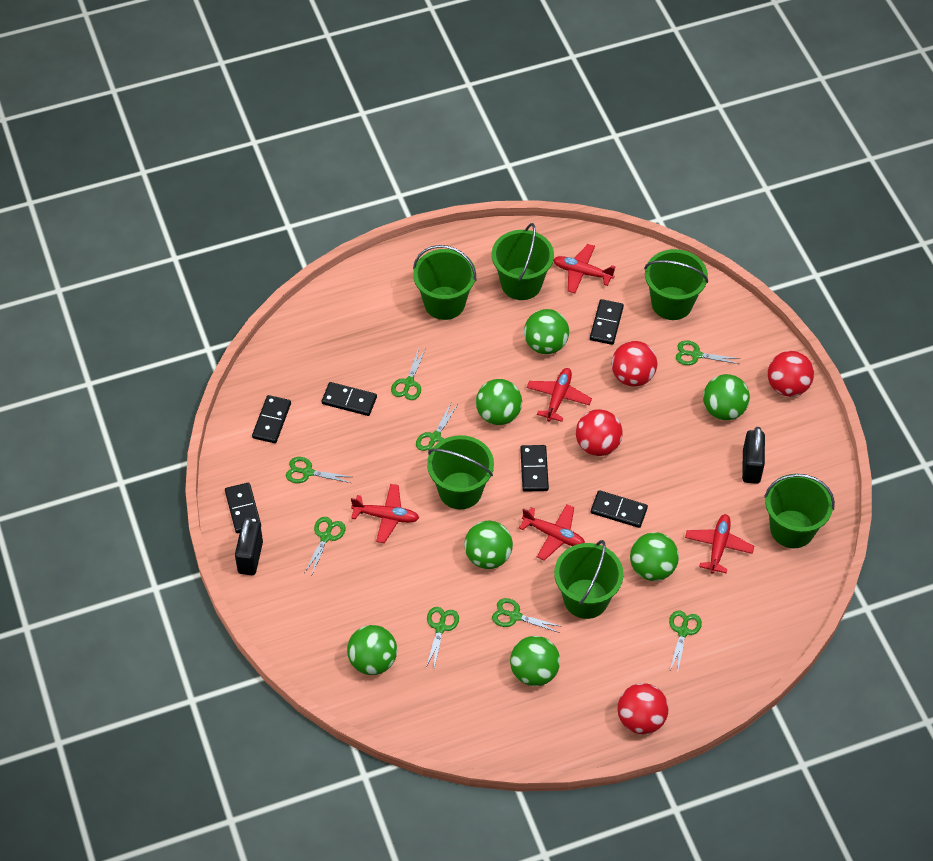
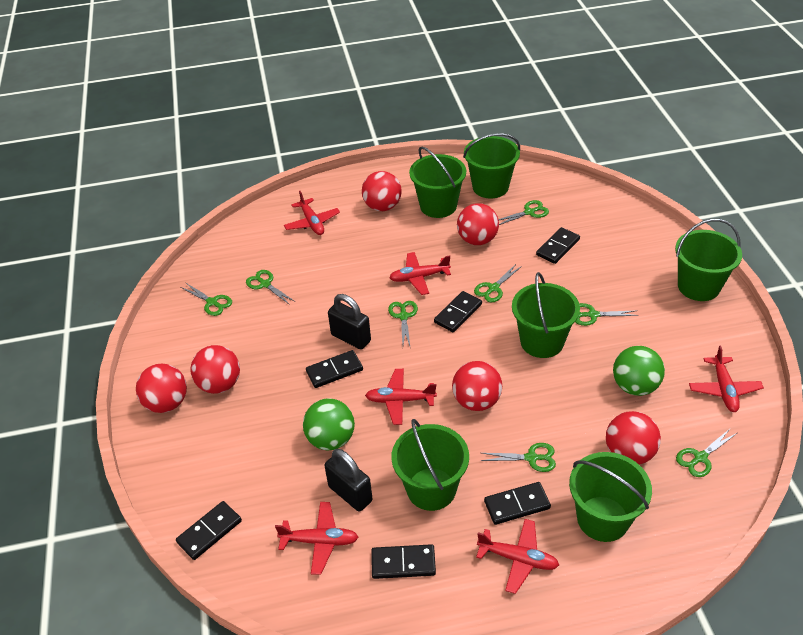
green ball: 7 -> 2
red ball: 4 -> 6
red plane: 5 -> 6

